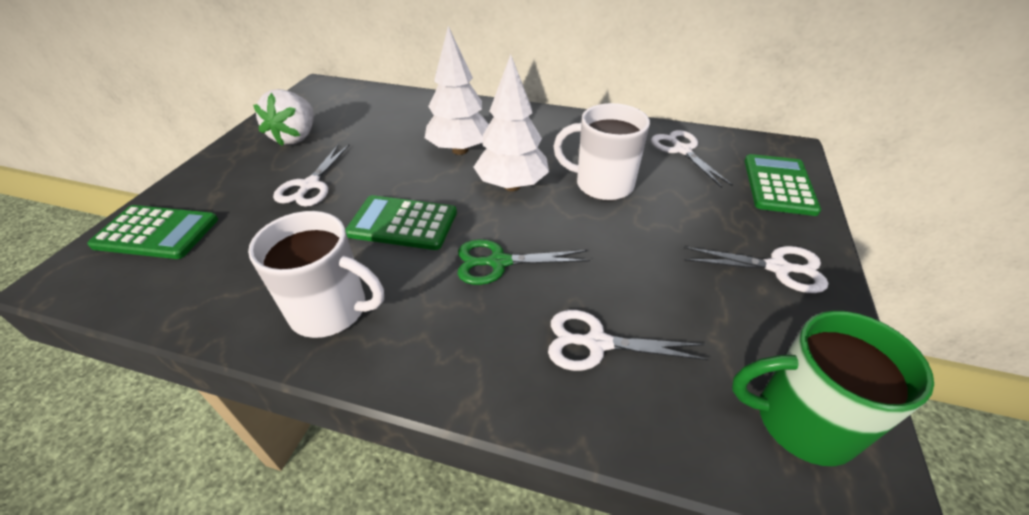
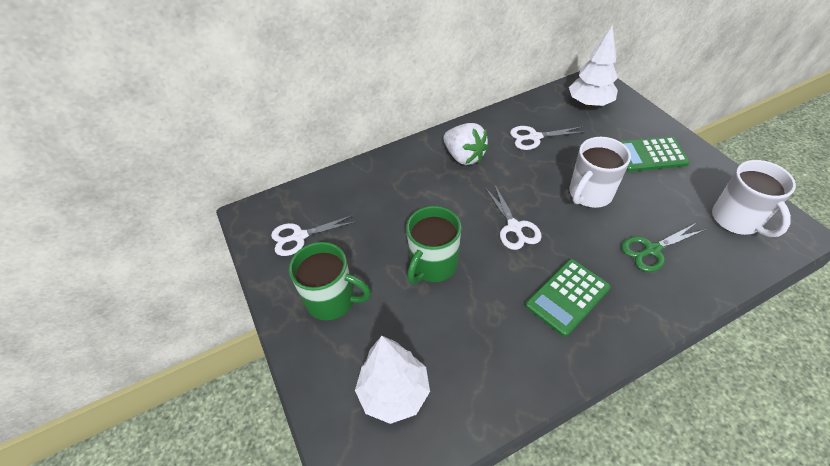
green calculator: 3 -> 2
green mug: 1 -> 2
white scissors: 4 -> 3

